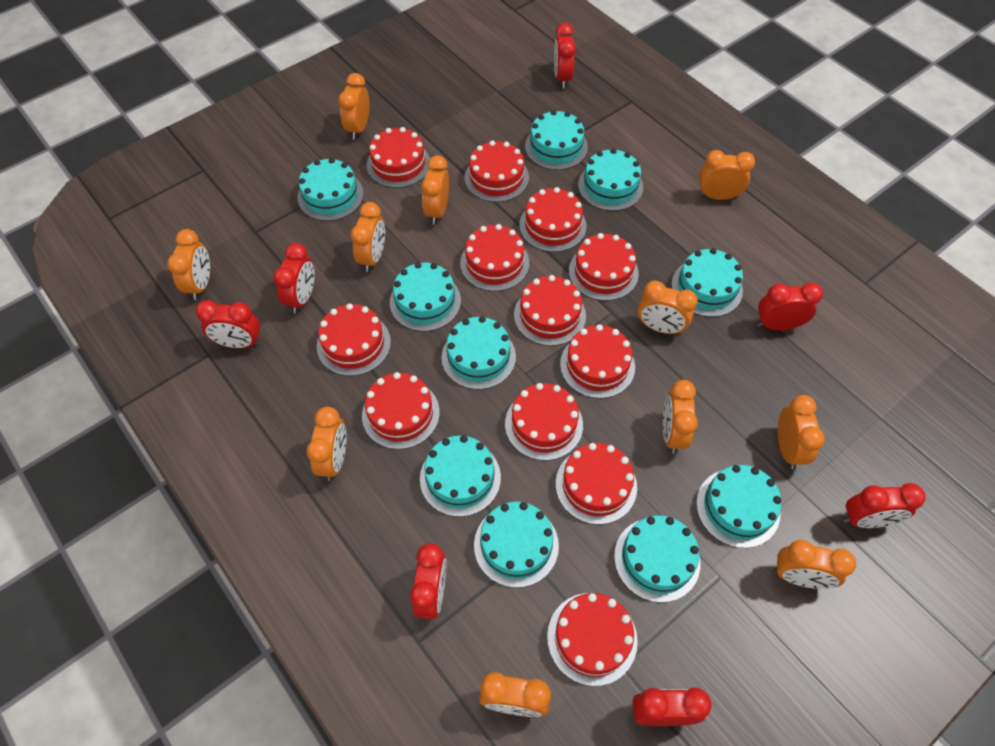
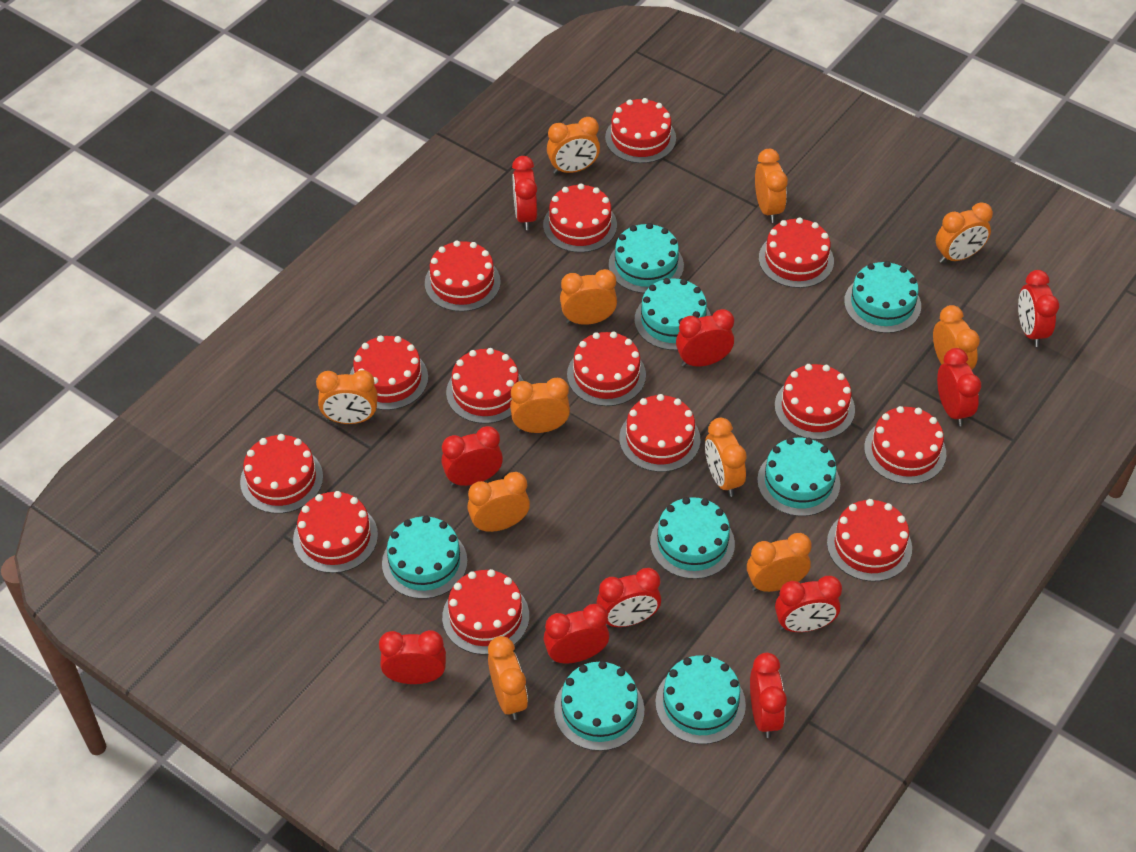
red cake: 12 -> 14
red clock: 7 -> 10
turquoise cake: 10 -> 8

